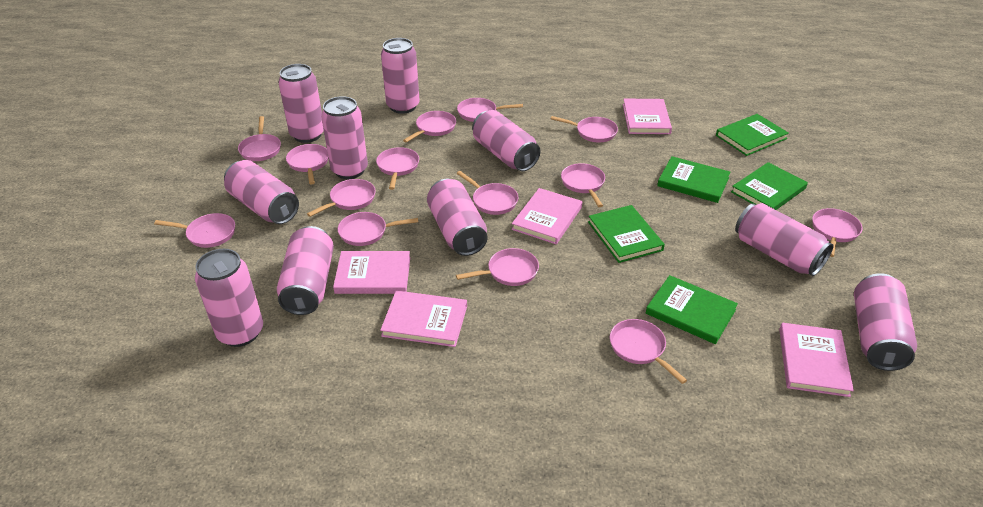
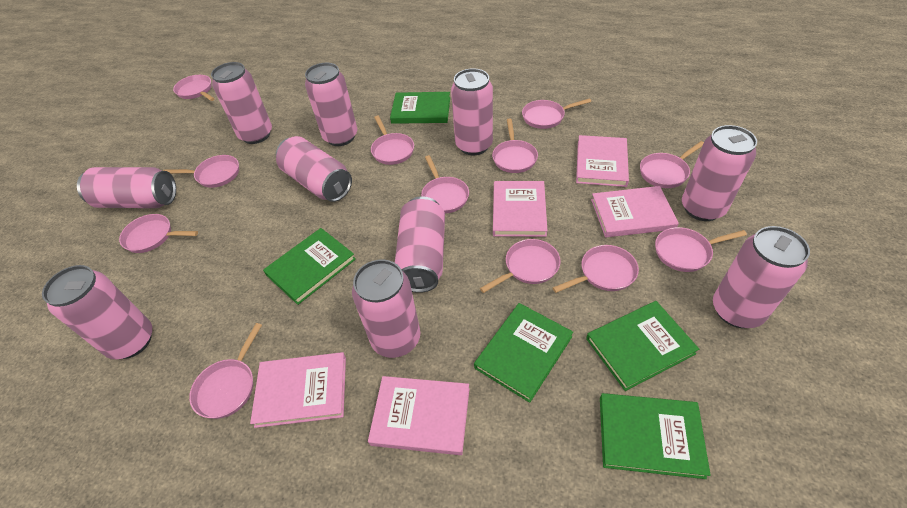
pink pan: 14 -> 12

